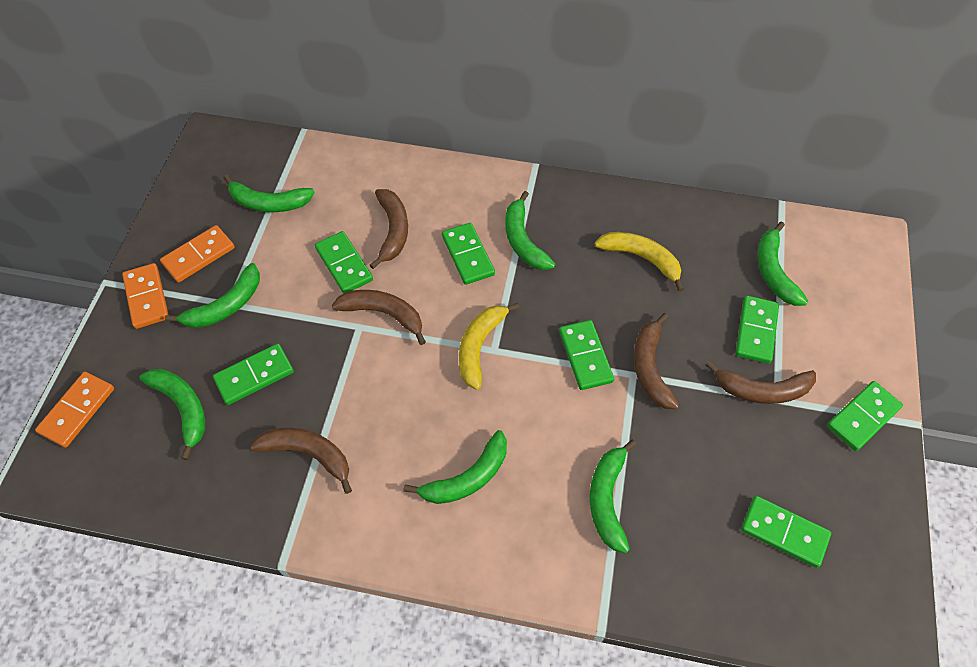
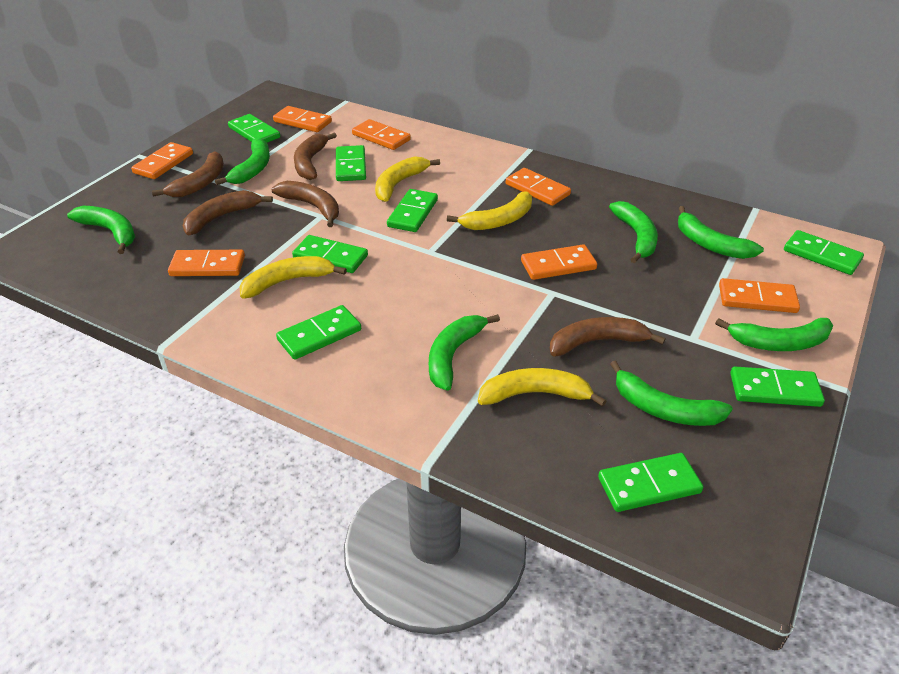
green domino: 7 -> 8
orange domino: 3 -> 7
yellow banana: 2 -> 4

